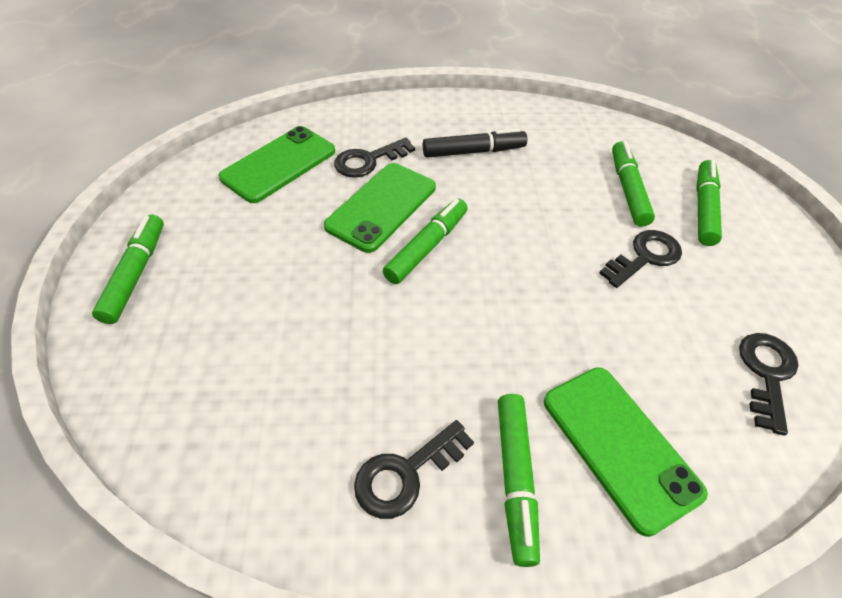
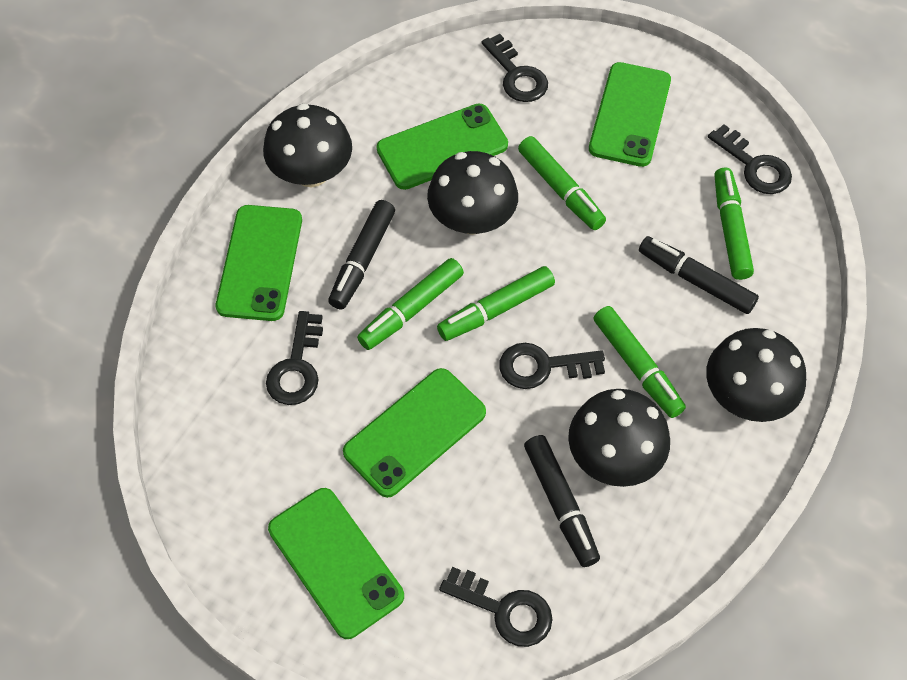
black key: 4 -> 5
black marker: 1 -> 3
black mushroom: 0 -> 4
green phone: 3 -> 5

